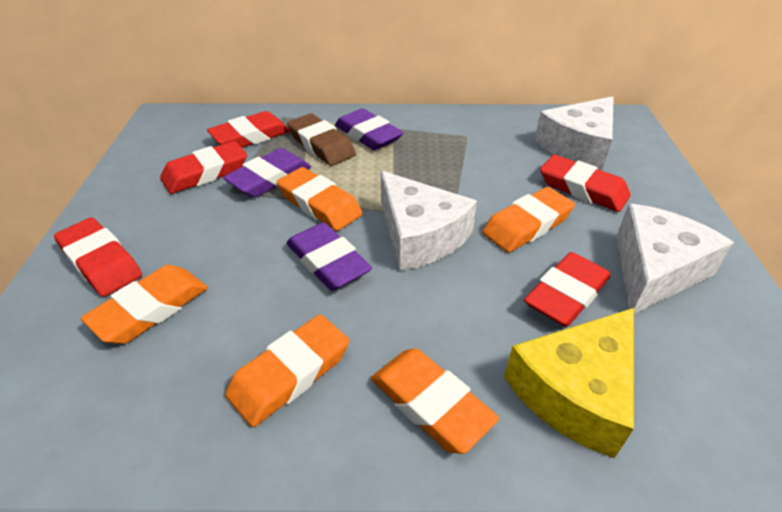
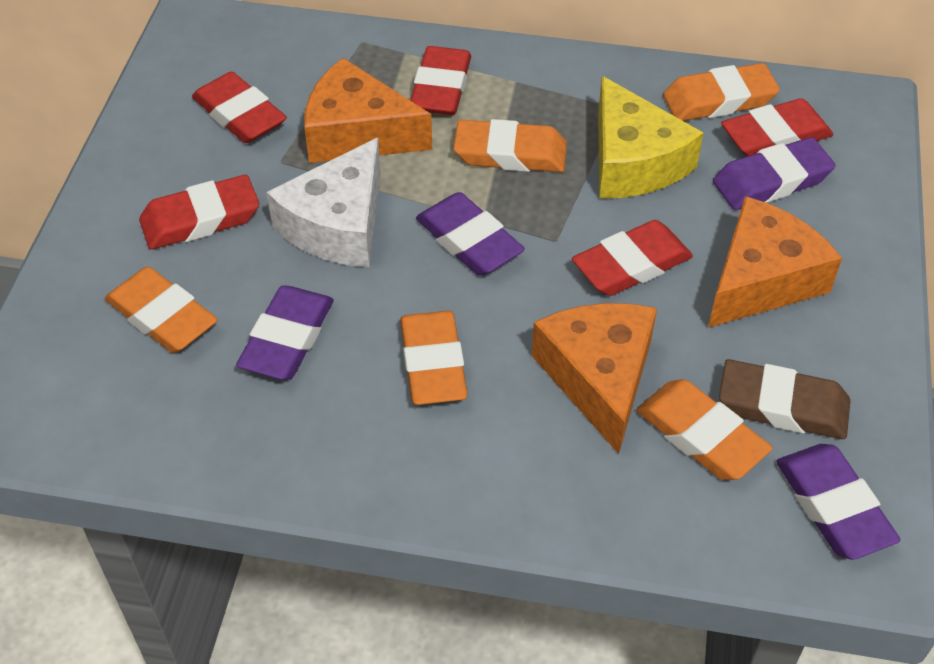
orange cheese: 0 -> 3
purple eraser: 3 -> 4
white cheese: 3 -> 1

